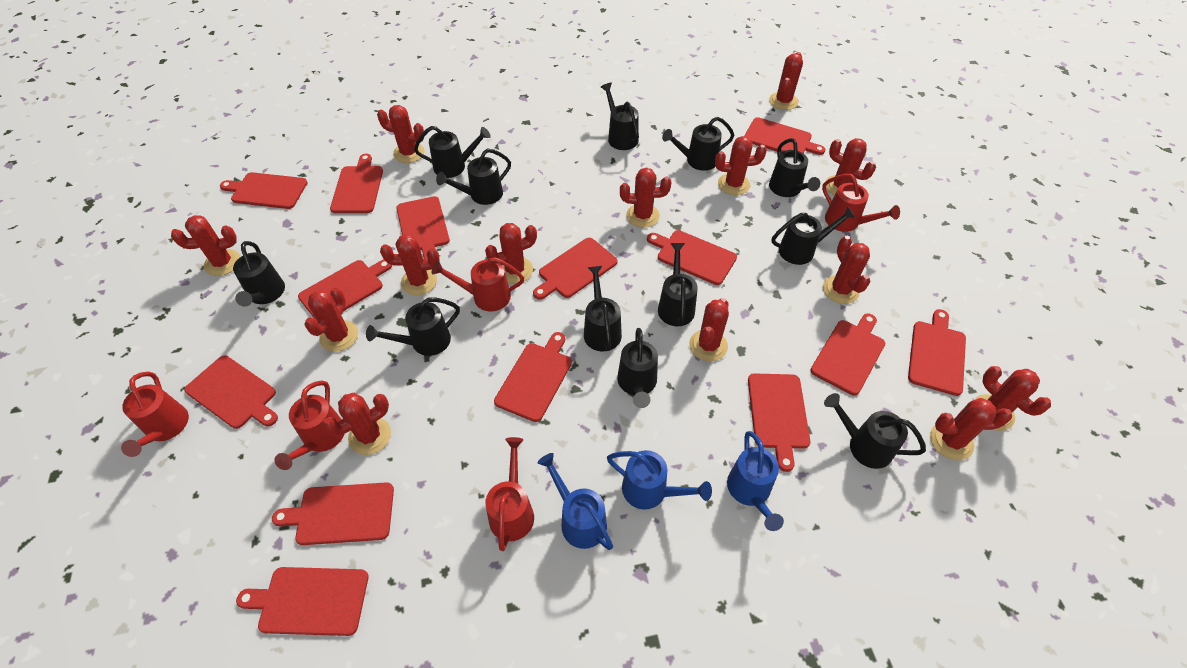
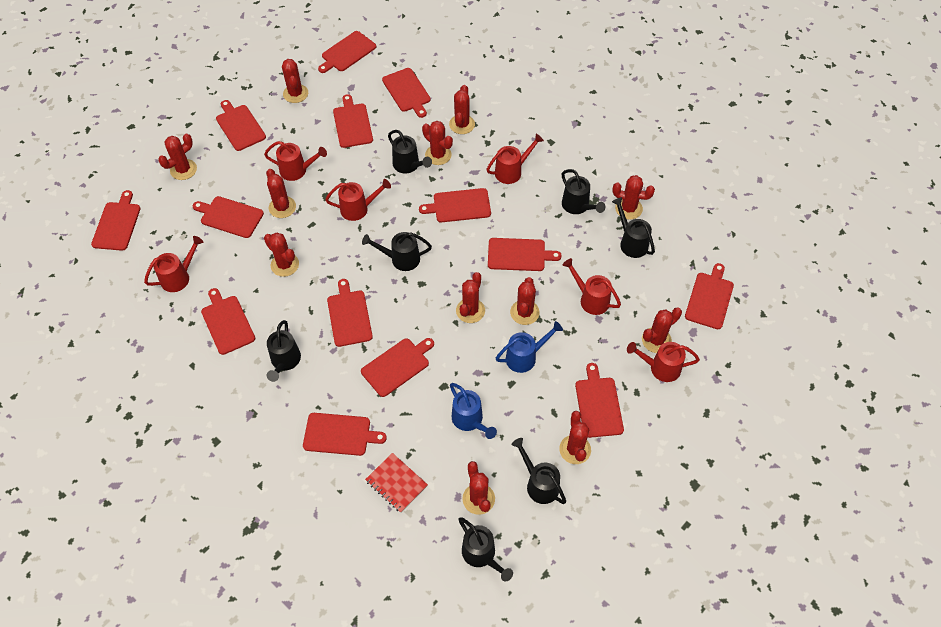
black watering can: 12 -> 7
blue watering can: 3 -> 2
red cactus: 14 -> 12
red notebook: 0 -> 1
red watering can: 5 -> 6

